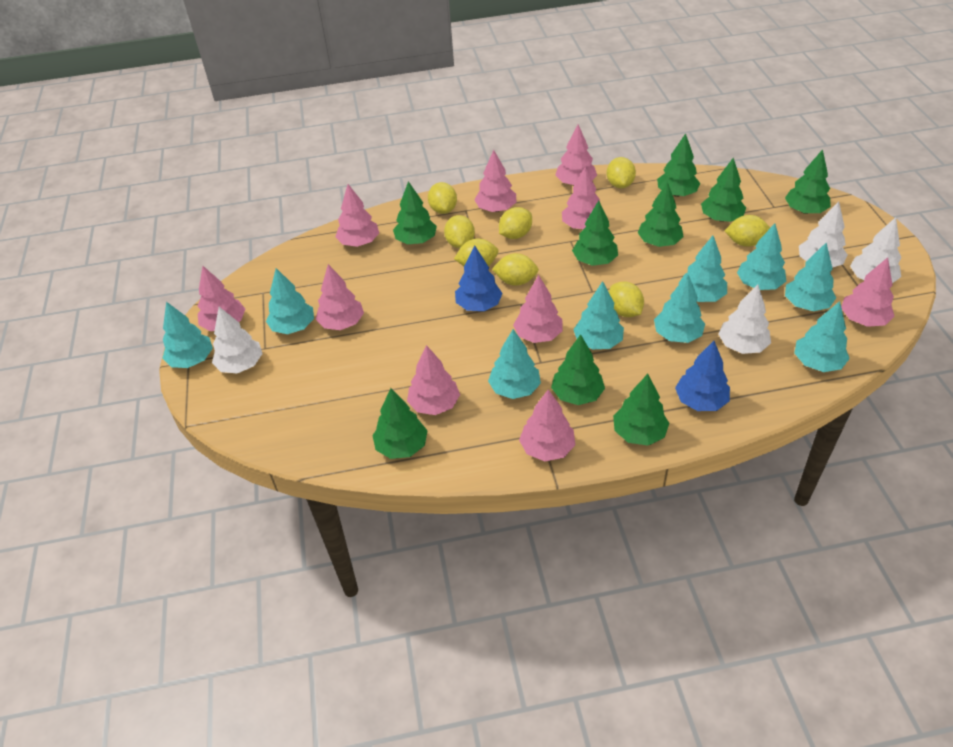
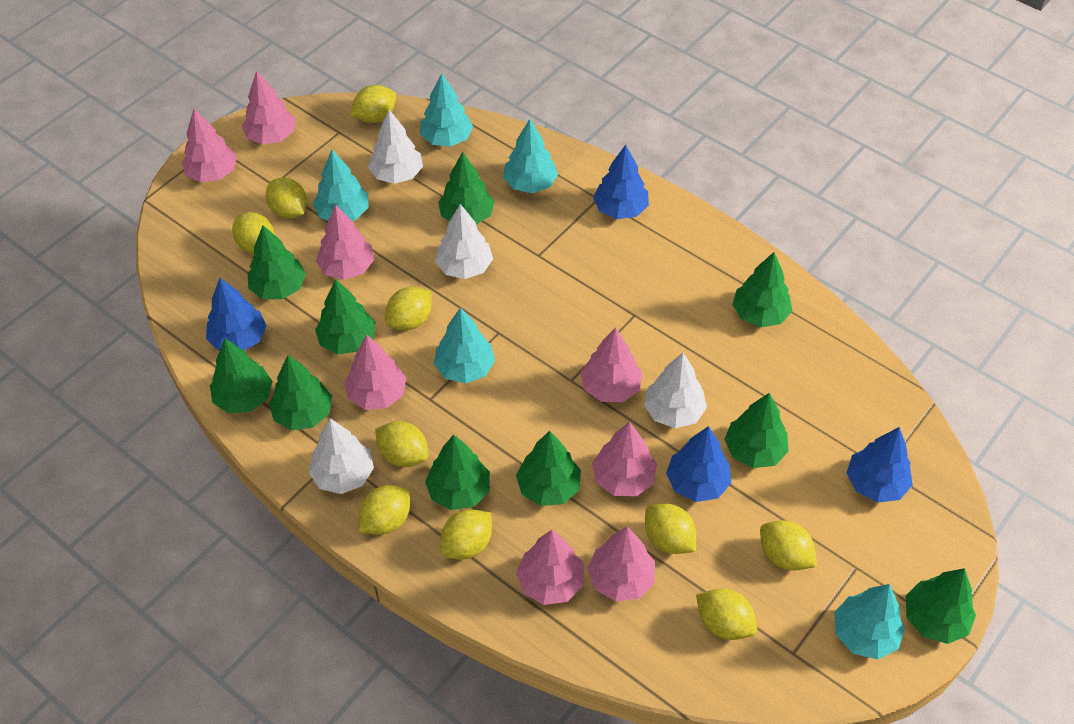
blue tree: 2 -> 4
green tree: 9 -> 10
pink tree: 10 -> 8
turquoise tree: 9 -> 5
yellow lemon: 8 -> 10

